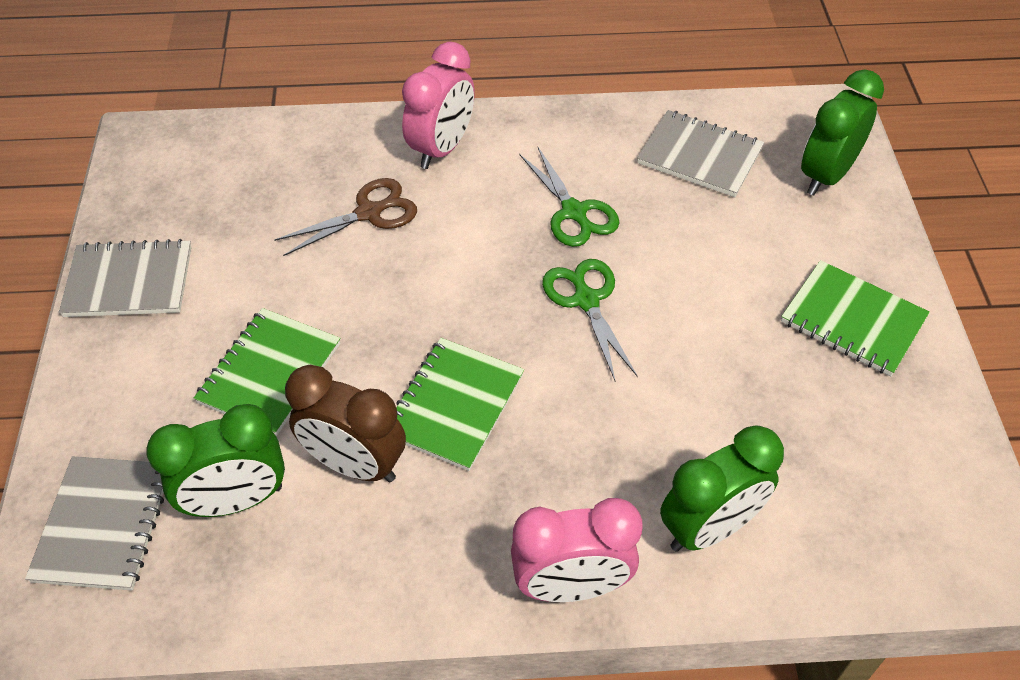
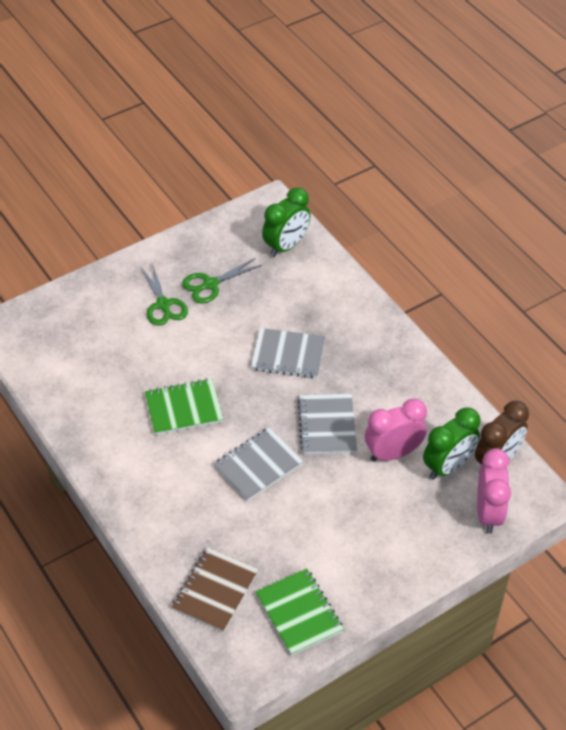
brown notebook: 0 -> 1
brown scissors: 1 -> 0
green clock: 3 -> 2
green notebook: 3 -> 2

